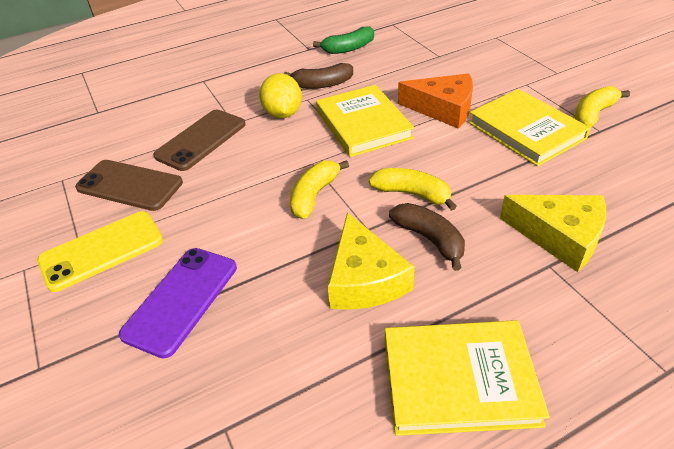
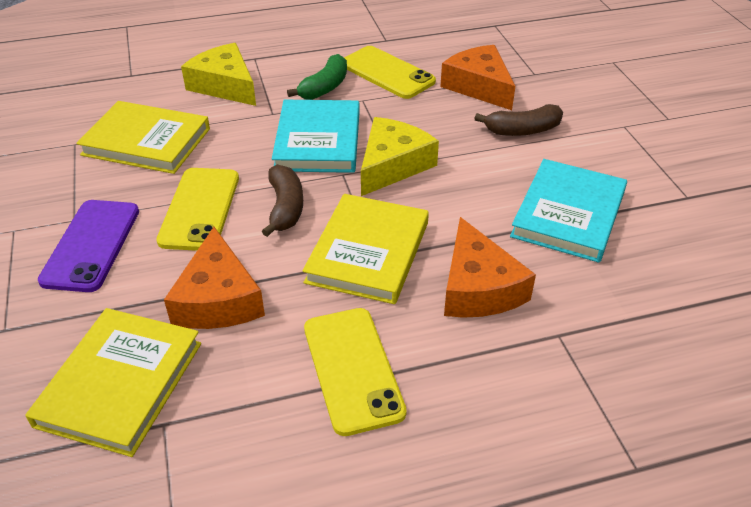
brown phone: 2 -> 0
orange cheese: 1 -> 3
turquoise book: 0 -> 2
yellow banana: 3 -> 0
yellow lemon: 1 -> 0
yellow phone: 1 -> 3

